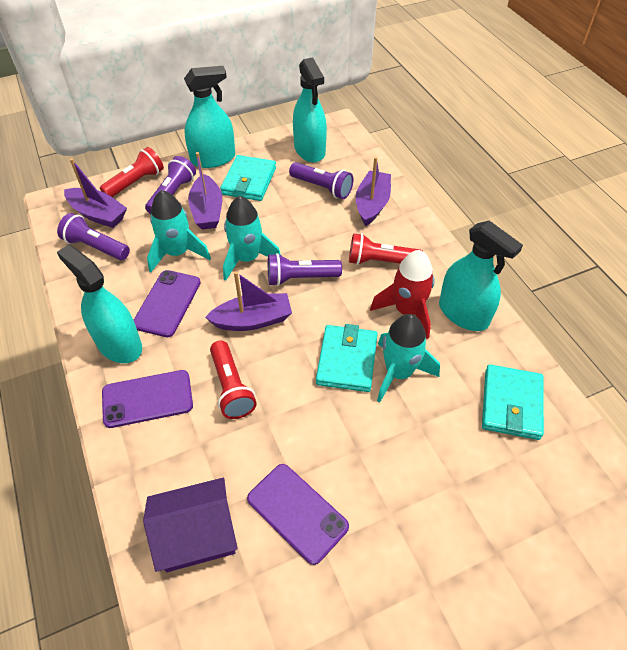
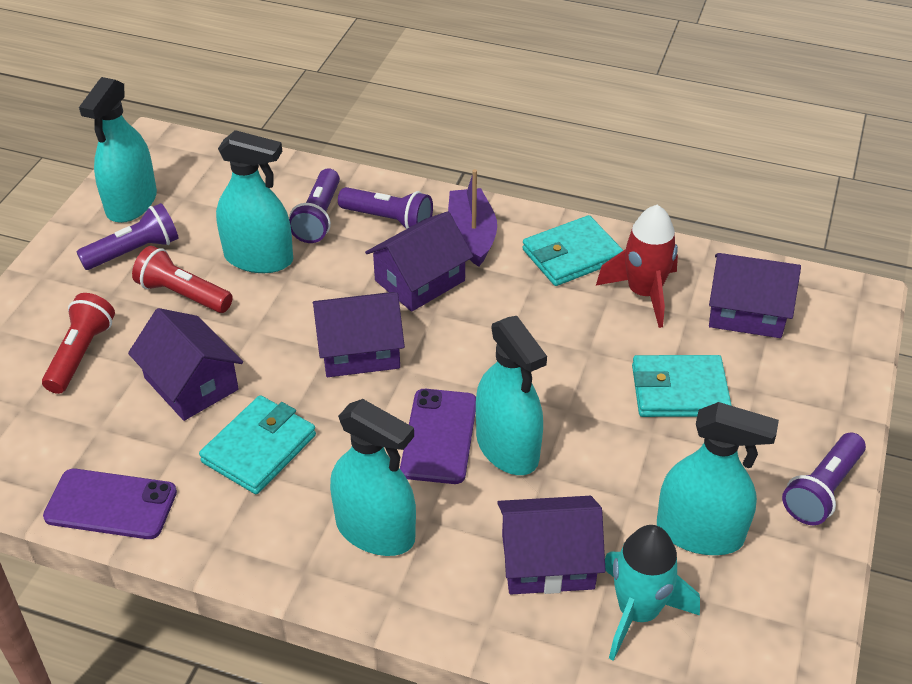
purple boat: 4 -> 1
purple house: 1 -> 5
purple phone: 3 -> 2
red flashlight: 3 -> 2
turquoise rocket: 3 -> 1
turquoise spray bottle: 4 -> 5

